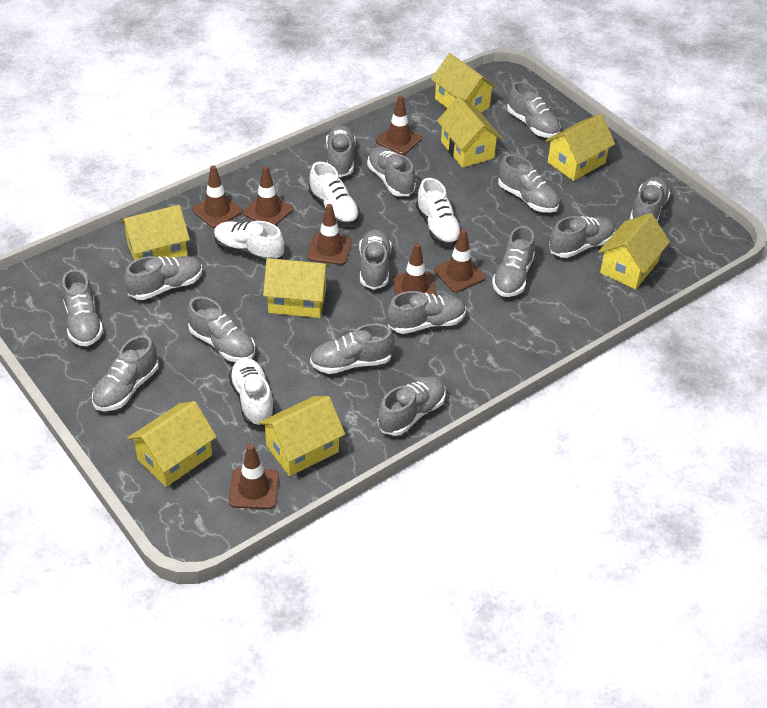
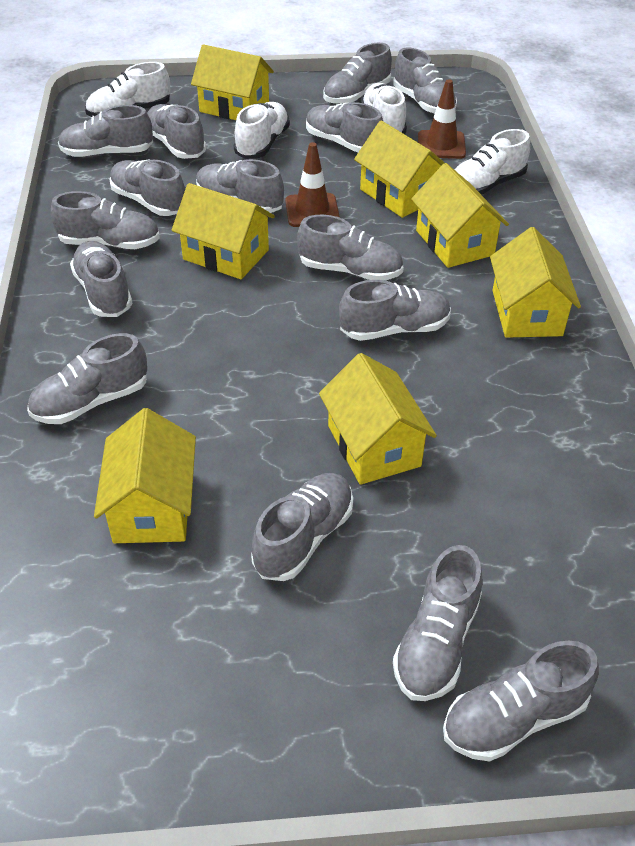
brown traffic cone: 7 -> 2
yellow house: 8 -> 7

